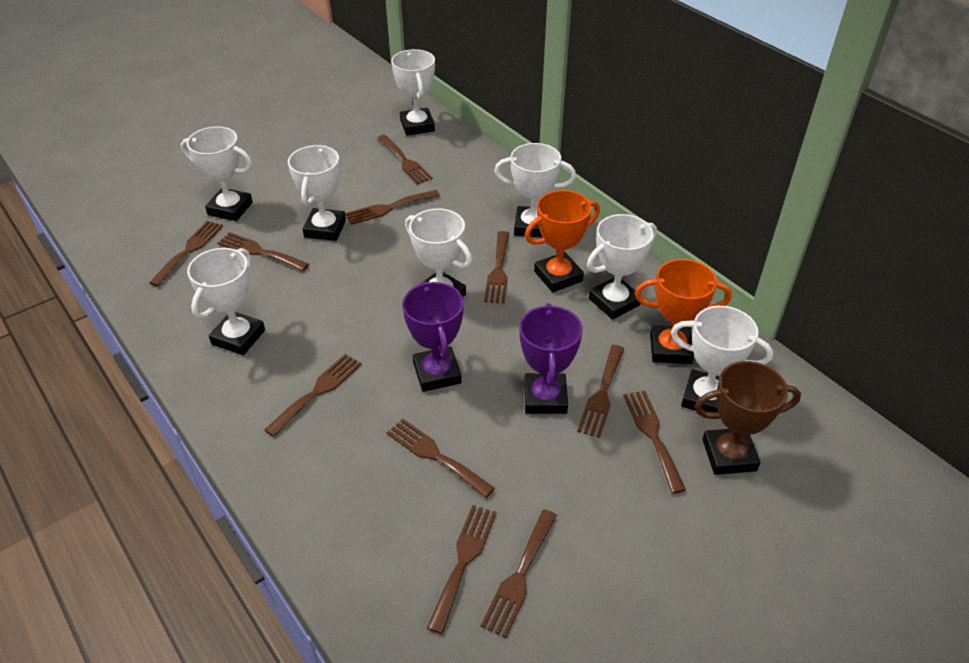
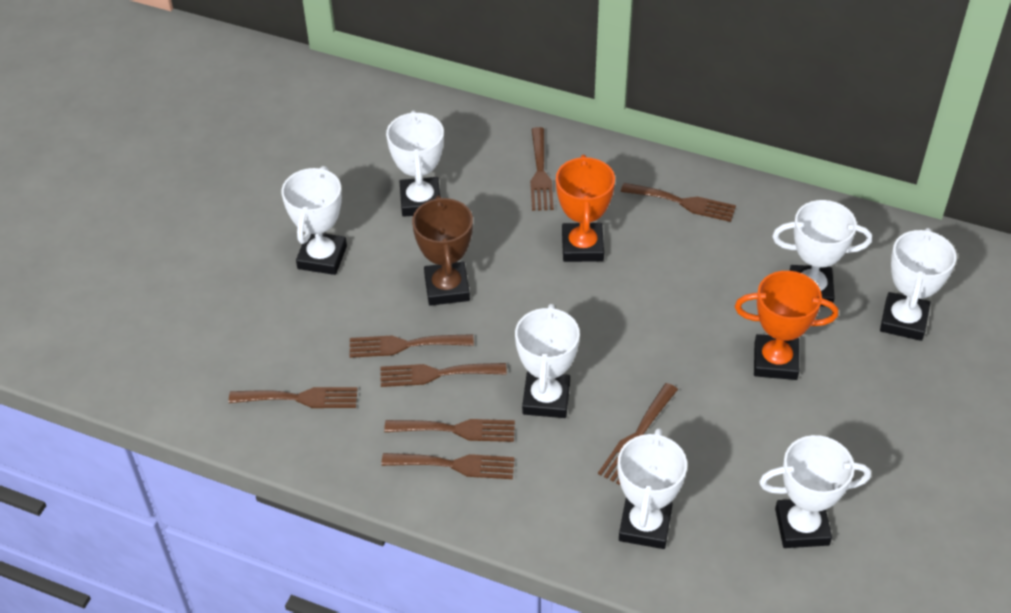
brown fork: 11 -> 8
purple trophy: 2 -> 0
white trophy: 8 -> 7

